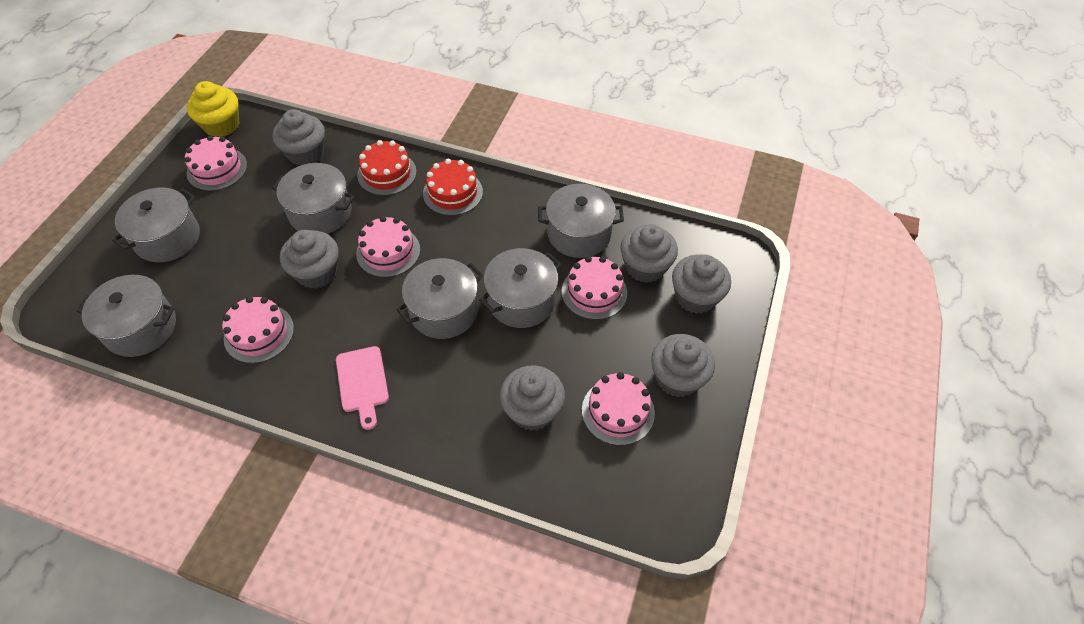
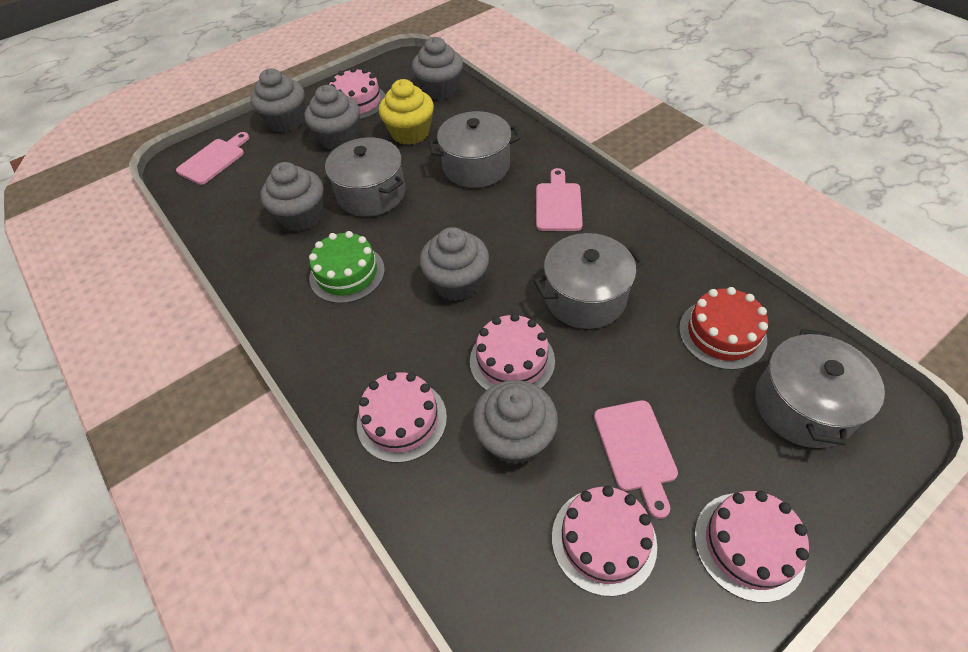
green cake: 0 -> 1
grey pot: 6 -> 4
pink cutting board: 1 -> 3
red cake: 2 -> 1

